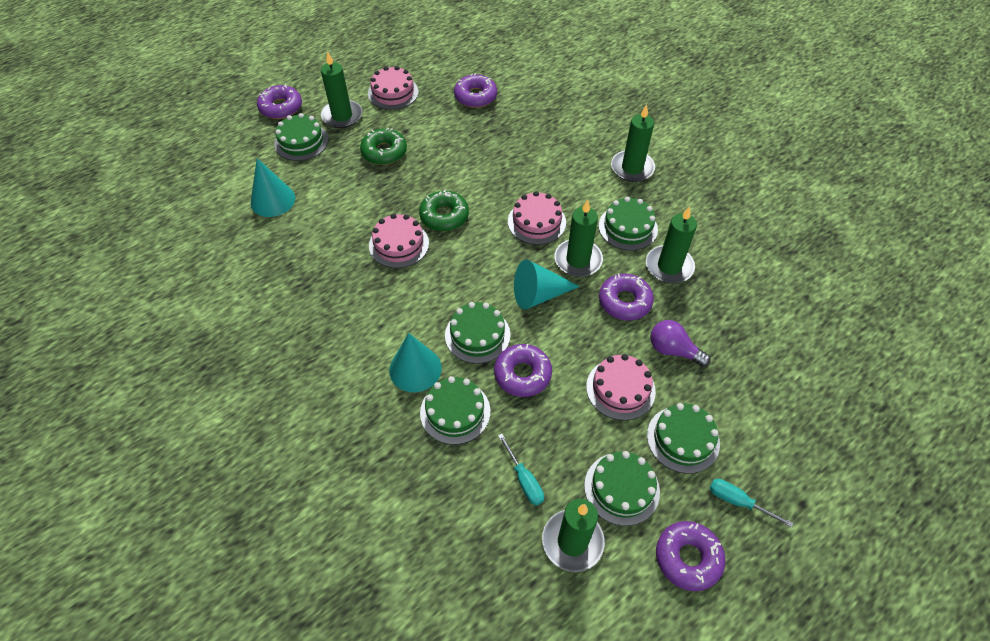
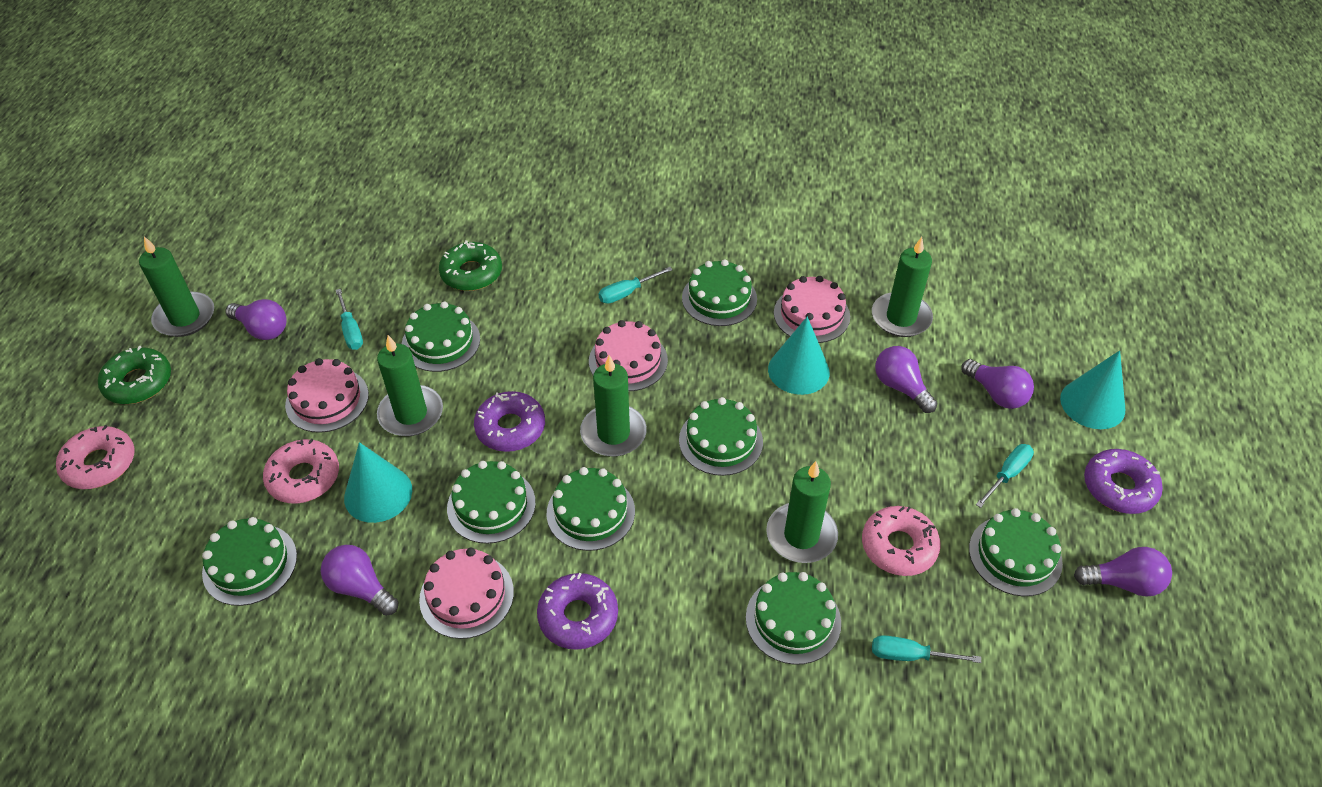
green cake: 6 -> 8
pink donut: 0 -> 3
purple donut: 5 -> 3
purple light bulb: 1 -> 5
turquoise screwdriver: 2 -> 4

